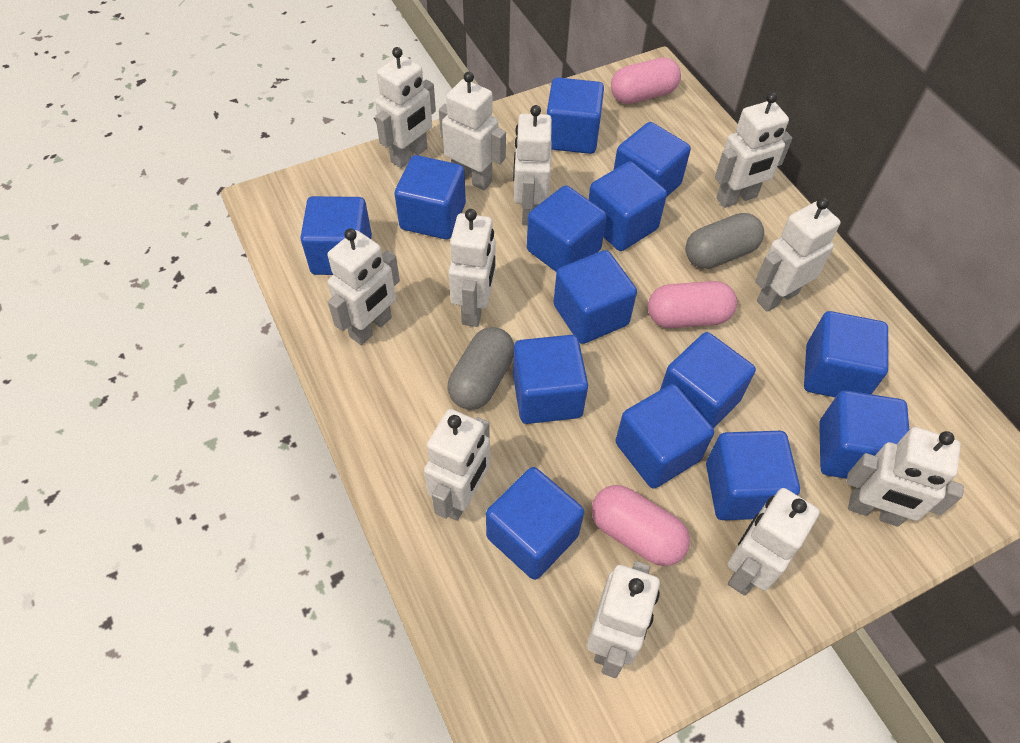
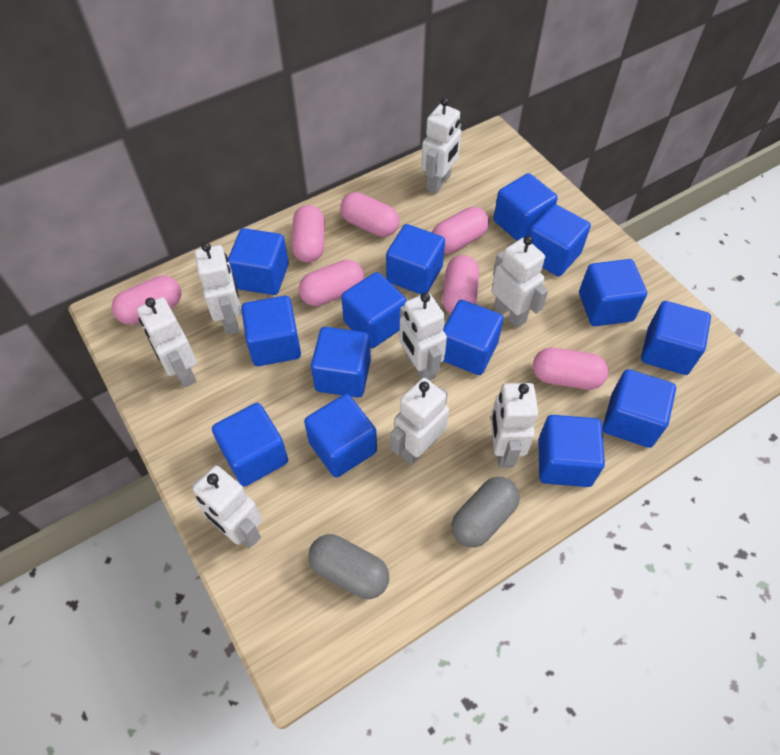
pink capsule: 3 -> 7
white robot: 11 -> 8

